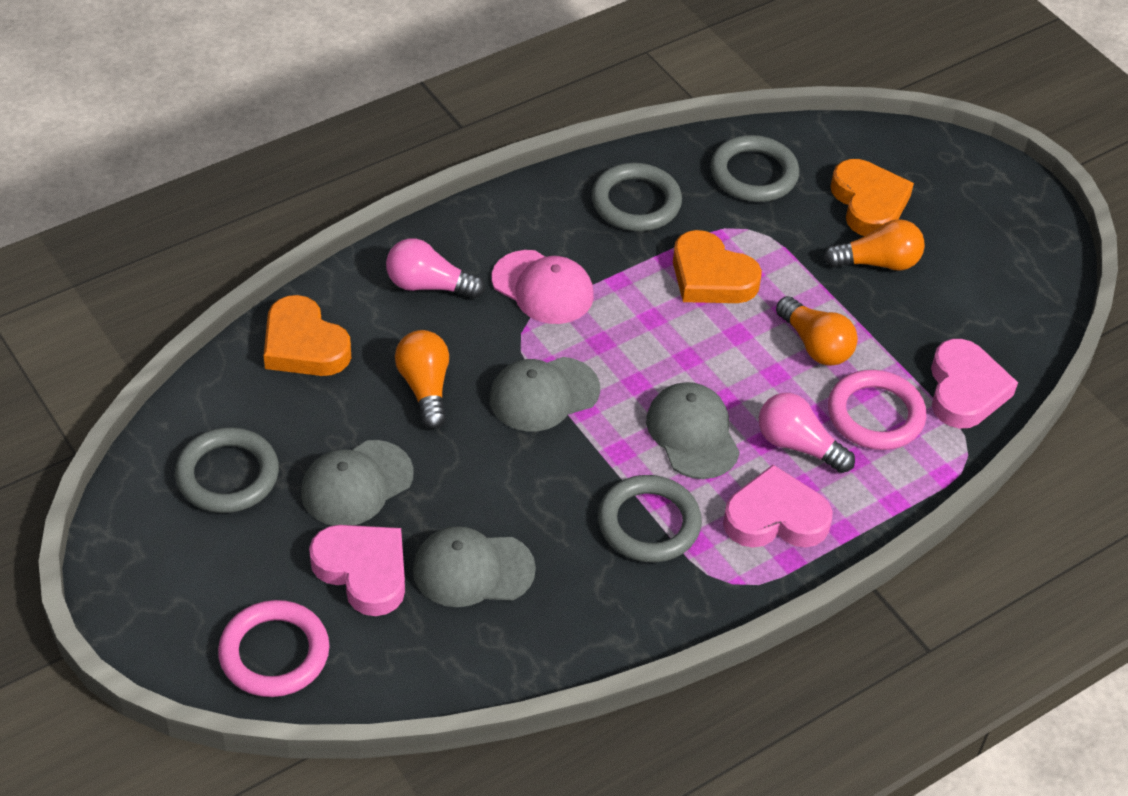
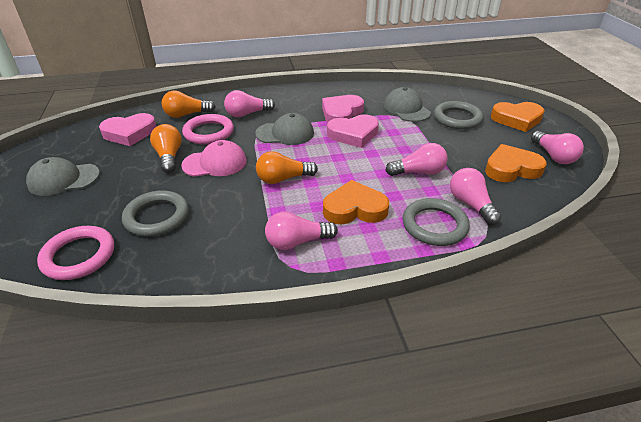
grey cap: 4 -> 3
grey ring: 4 -> 3
pink light bulb: 2 -> 5

